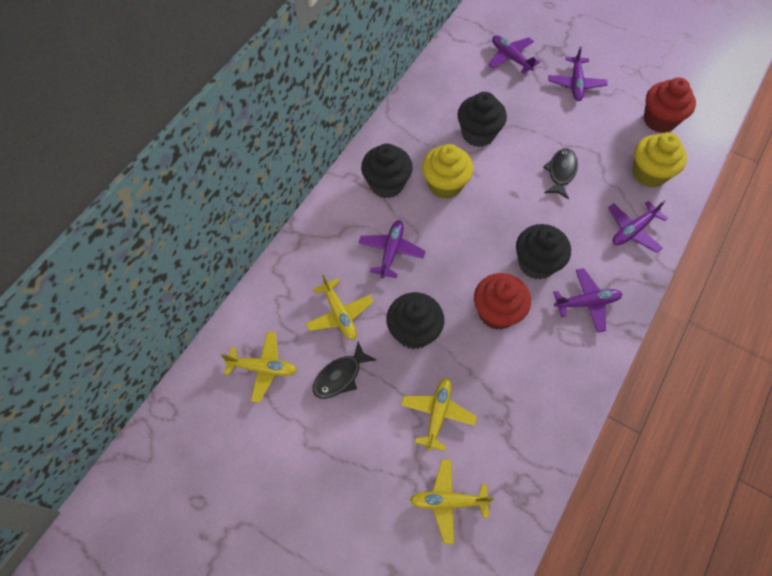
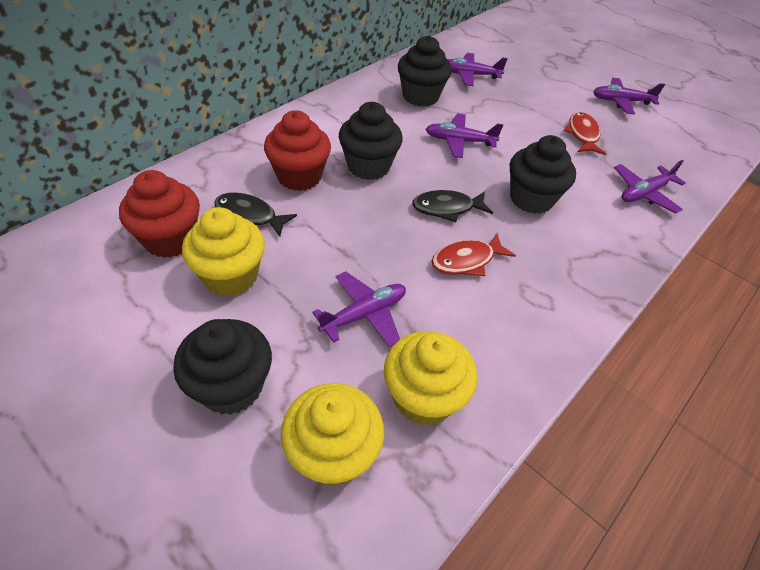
red fish: 0 -> 2
yellow cupcake: 2 -> 3
yellow plane: 4 -> 0

